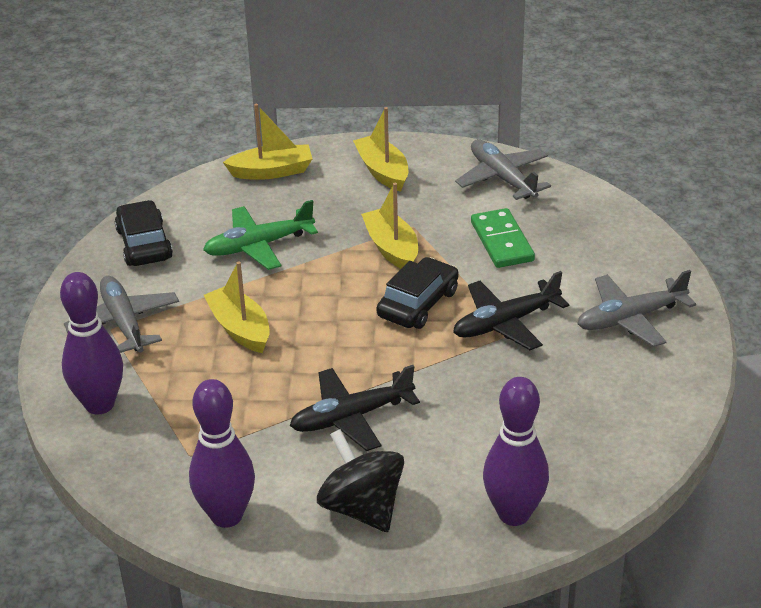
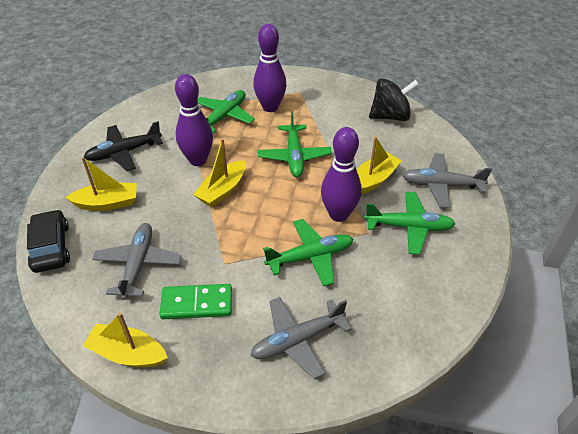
black car: 2 -> 1
black plane: 2 -> 1
green plane: 1 -> 4

